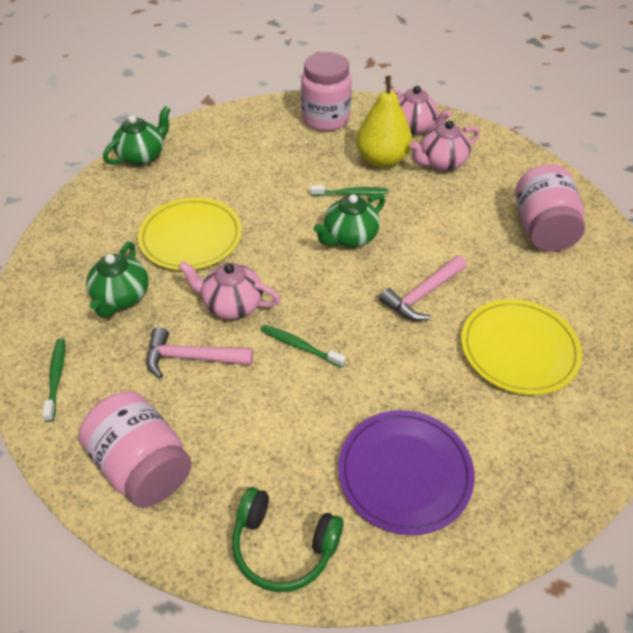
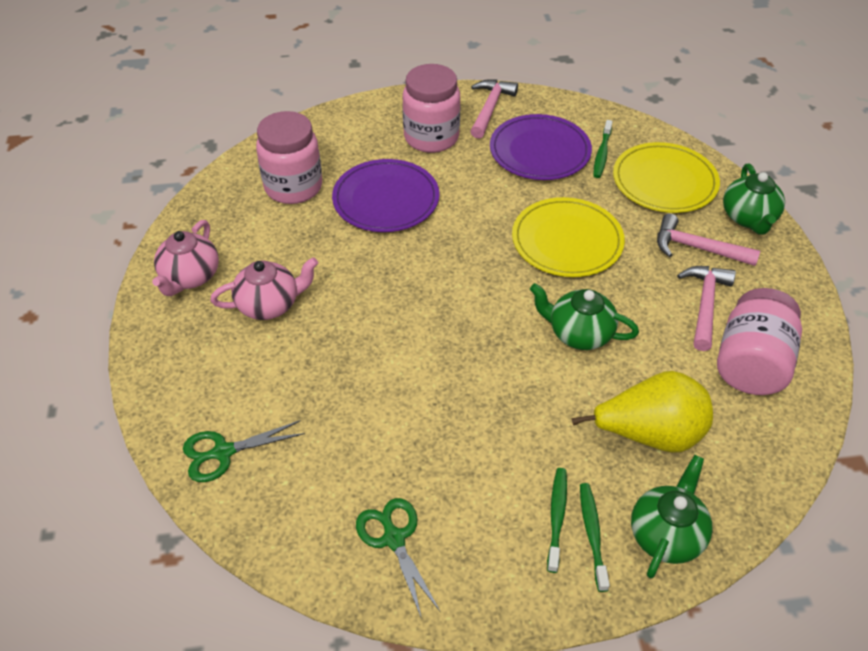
green headphones: 1 -> 0
green scissors: 0 -> 2
pink hammer: 2 -> 3
pink teapot: 3 -> 2
purple plate: 1 -> 2

